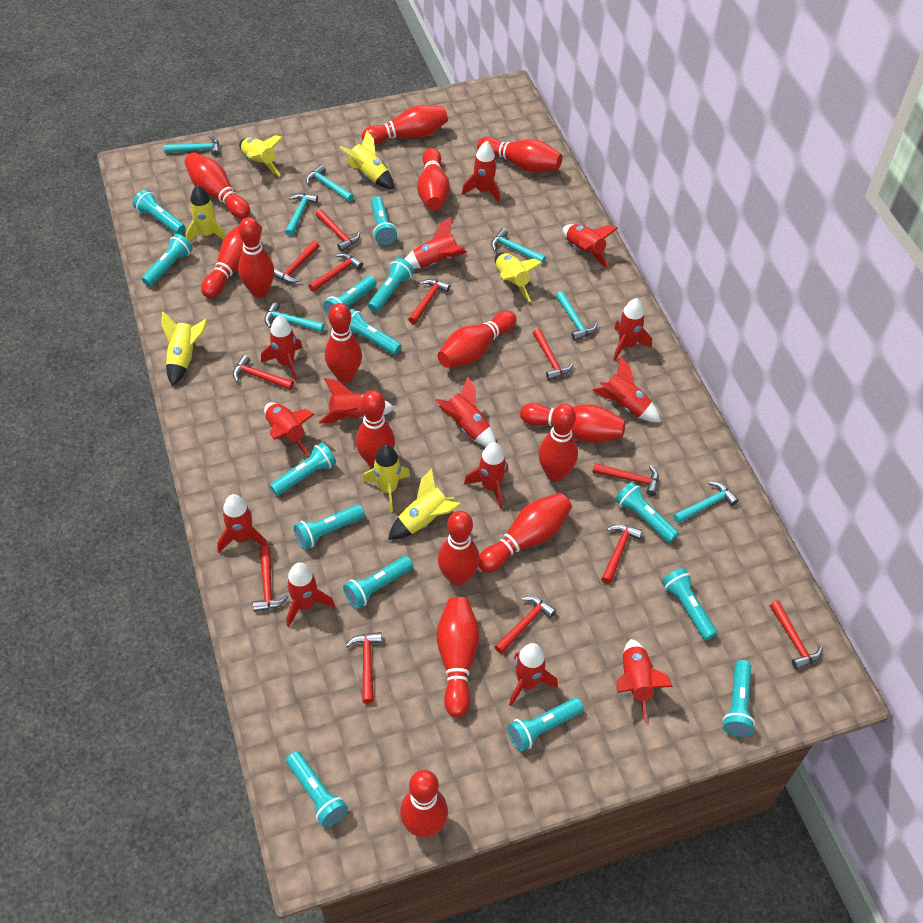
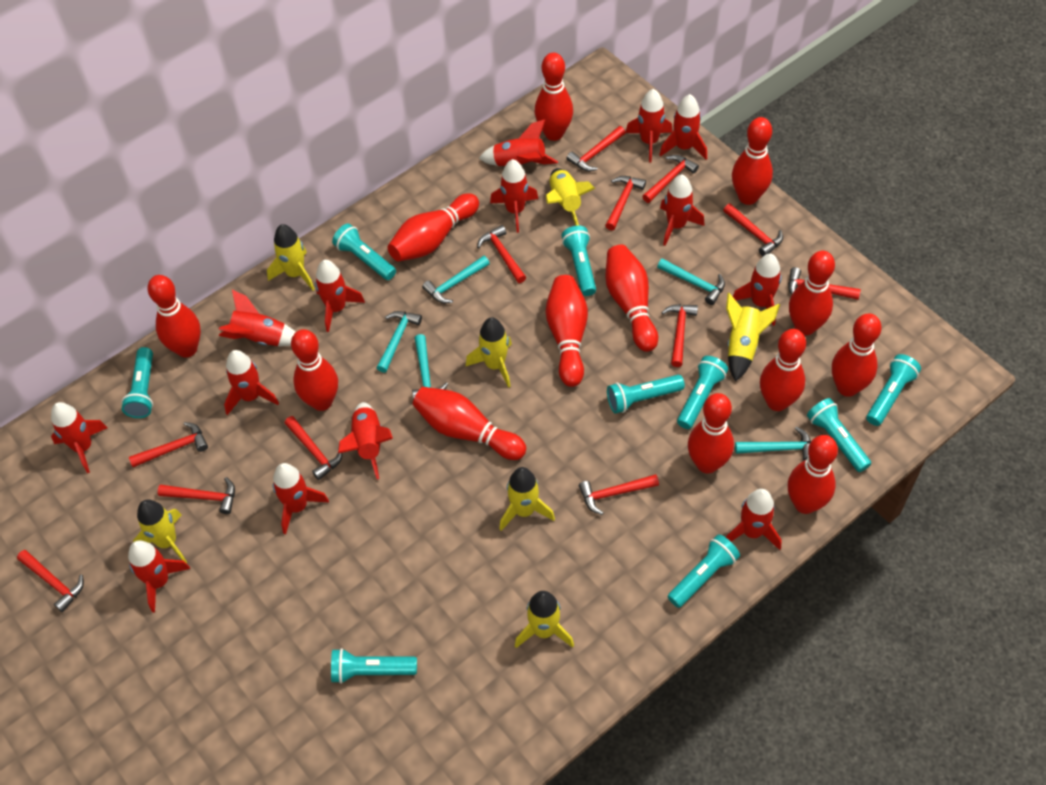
red bowling pin: 15 -> 13
turquoise flashlight: 14 -> 9
turquoise hammer: 7 -> 5

